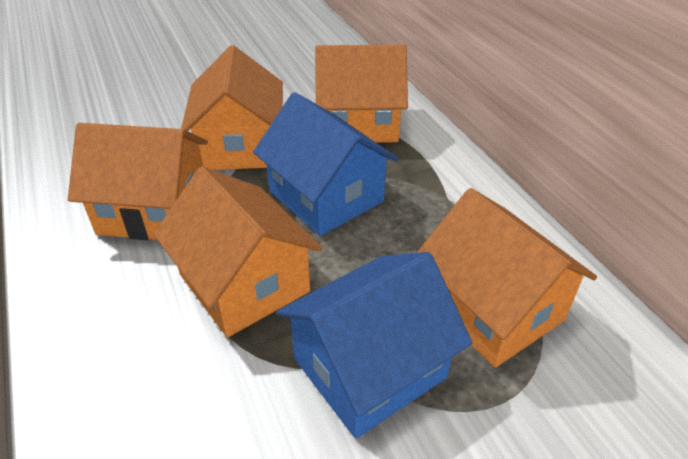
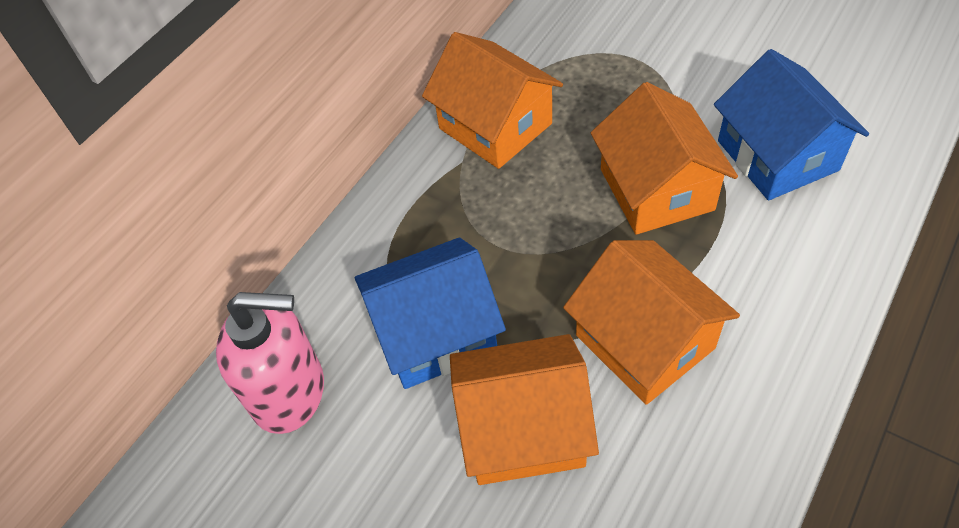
orange house: 5 -> 4
pink soap dispenser: 0 -> 1

